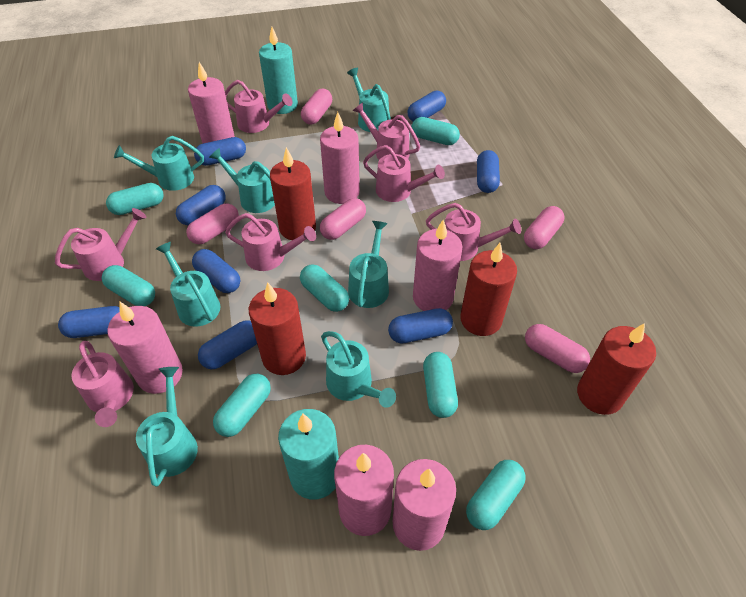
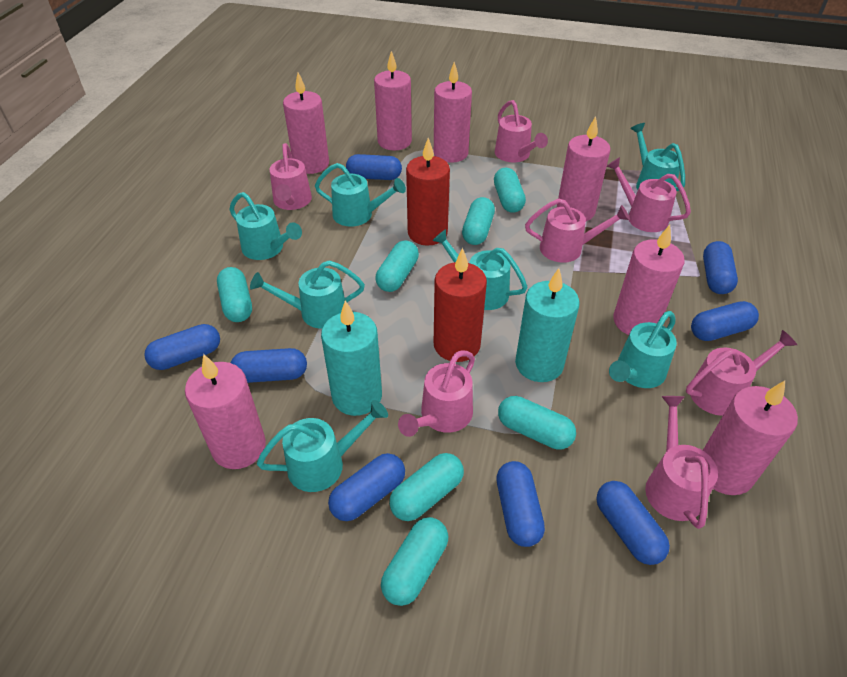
pink candle: 6 -> 7
pink capsule: 5 -> 0
red candle: 4 -> 2

